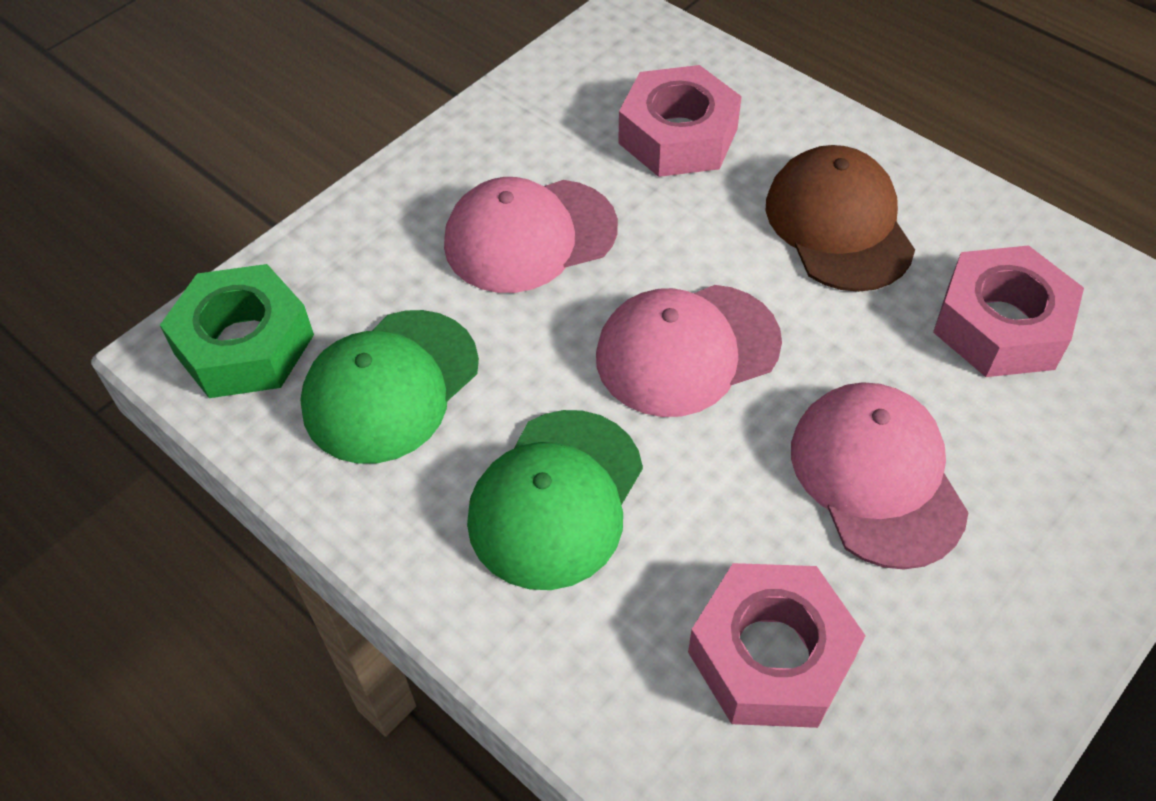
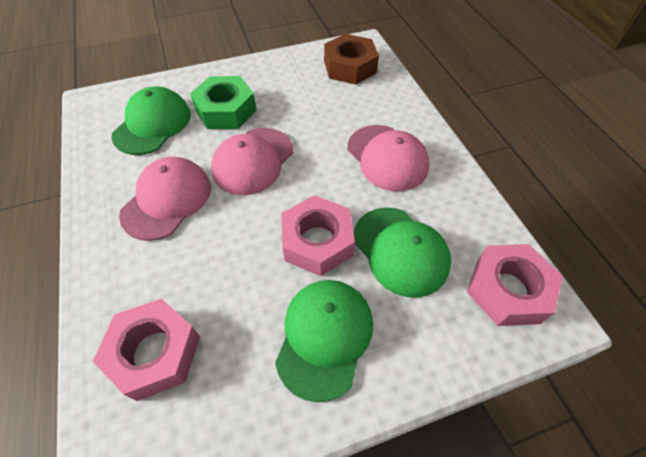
brown cap: 1 -> 0
brown nut: 0 -> 1
green cap: 2 -> 3

